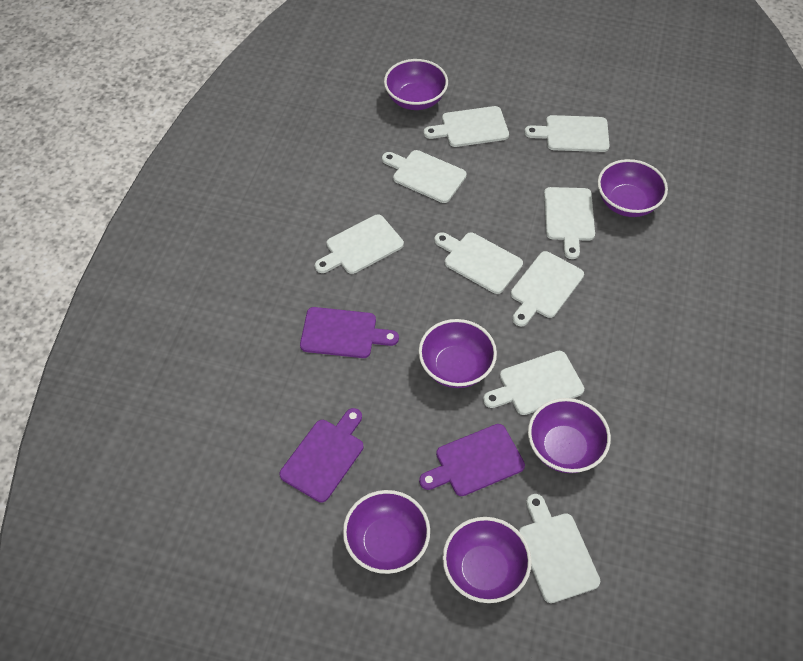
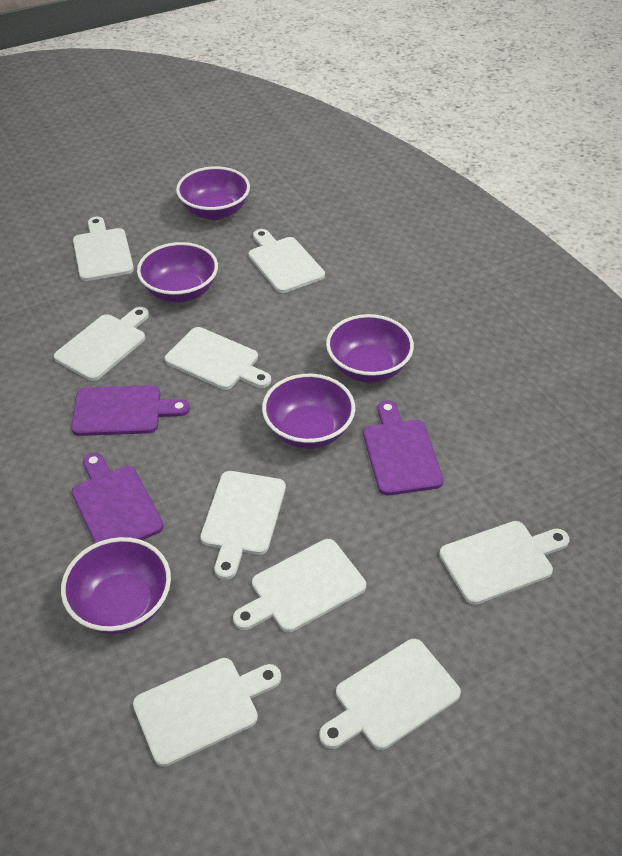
purple bowl: 6 -> 5

